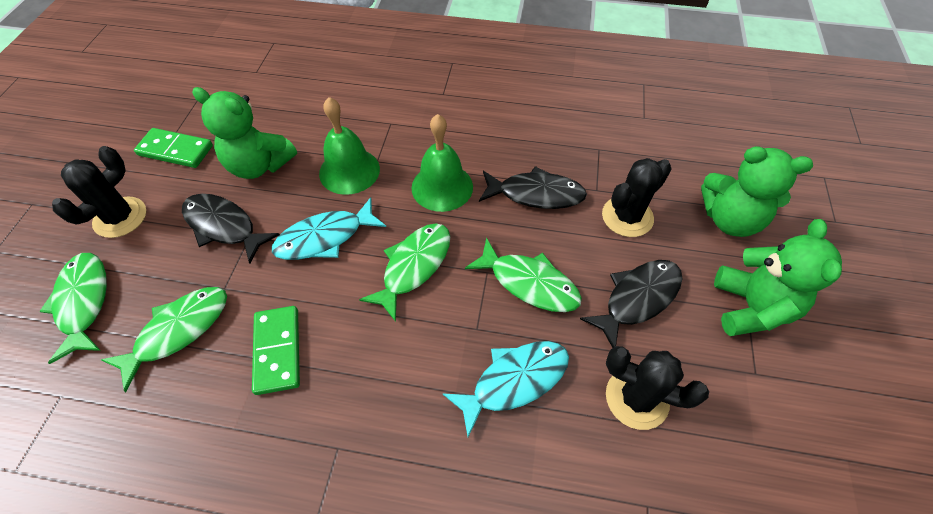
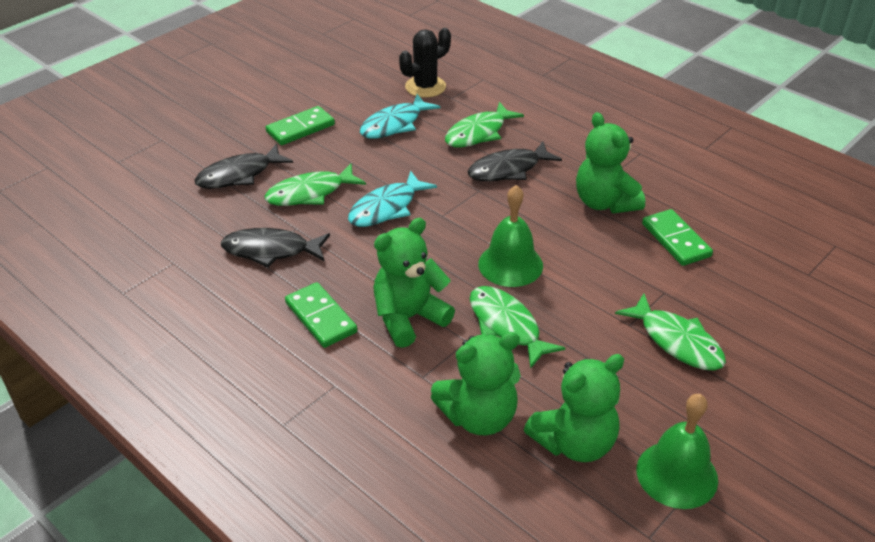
black cactus: 3 -> 1
green domino: 2 -> 3
green teddy bear: 3 -> 4

